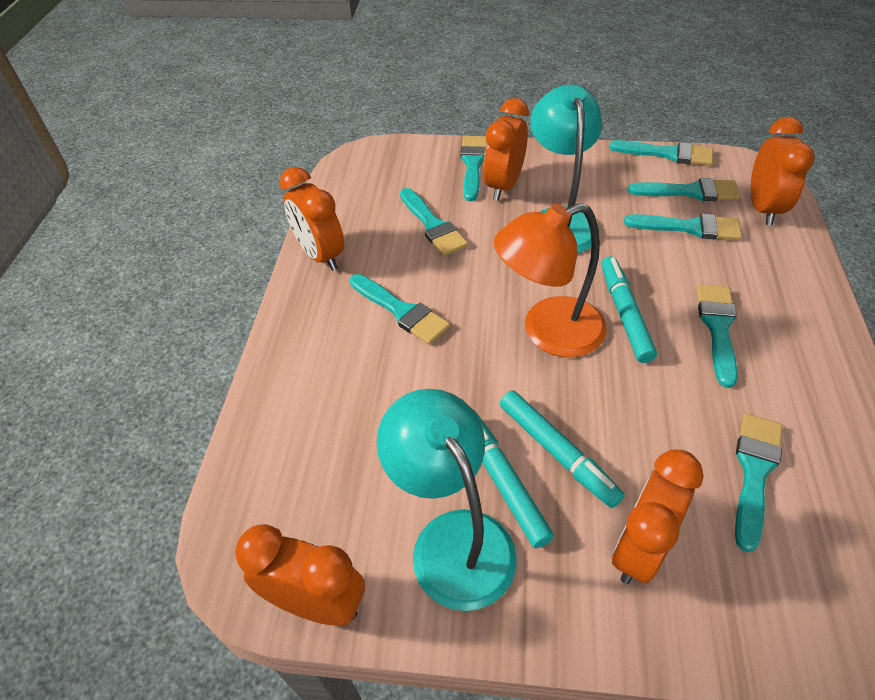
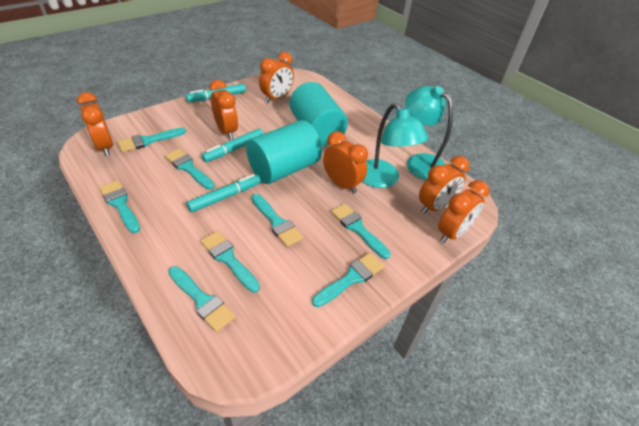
orange clock: 5 -> 6
orange lamp: 1 -> 0
turquoise cylinder: 0 -> 2

